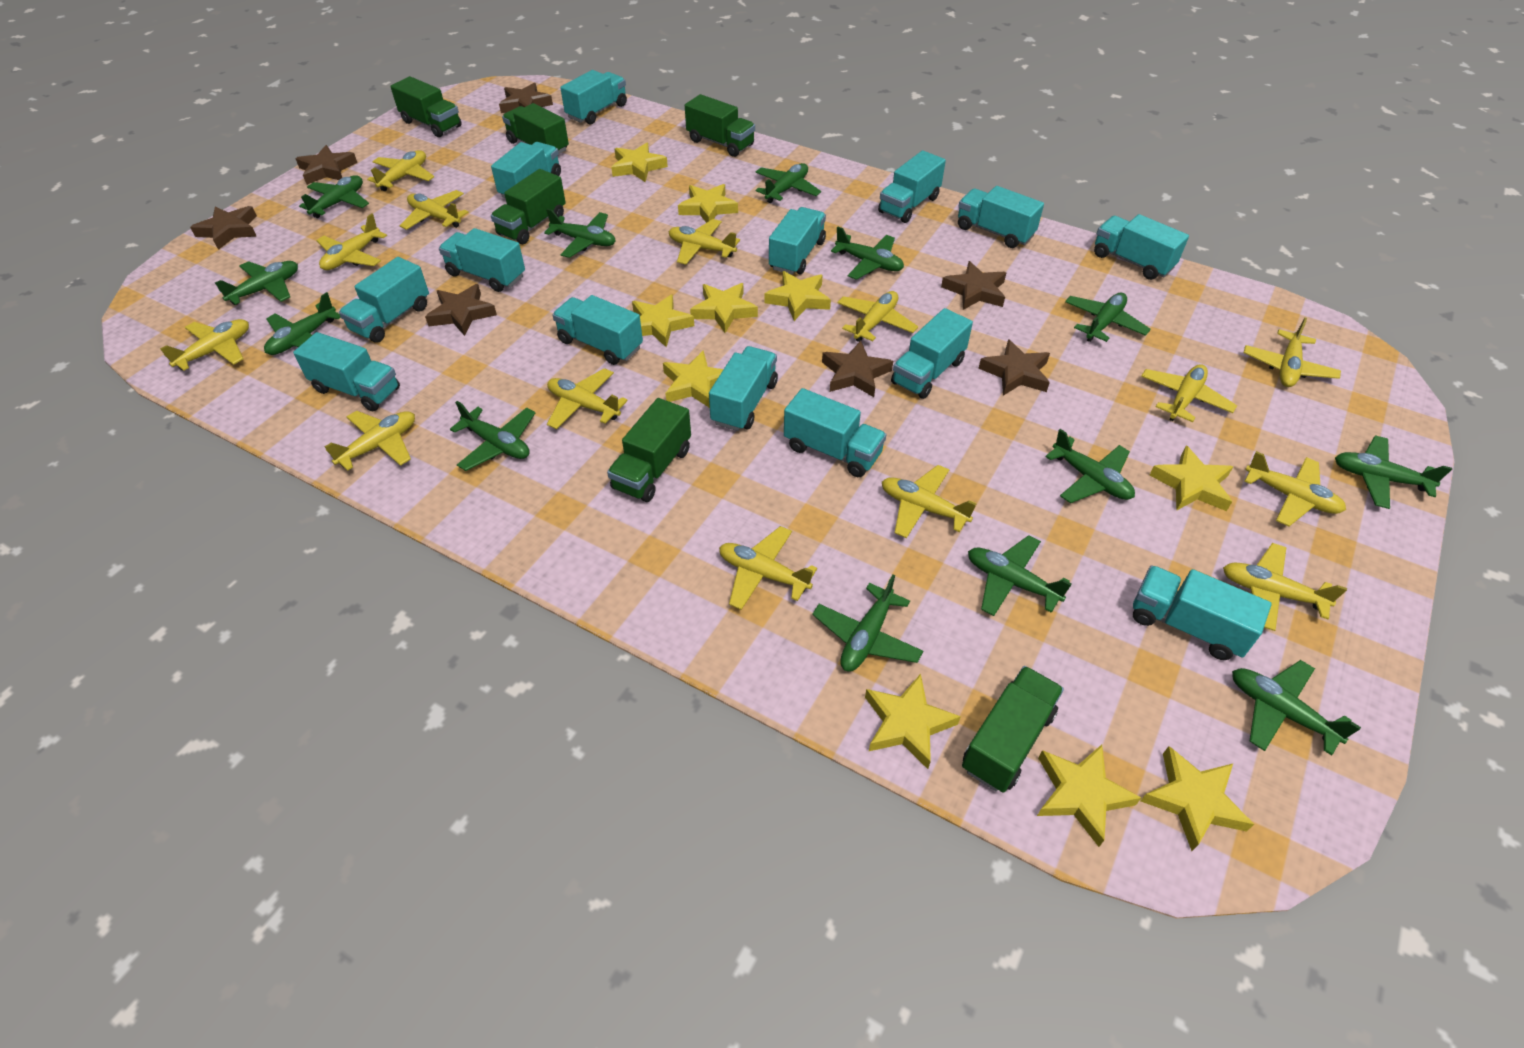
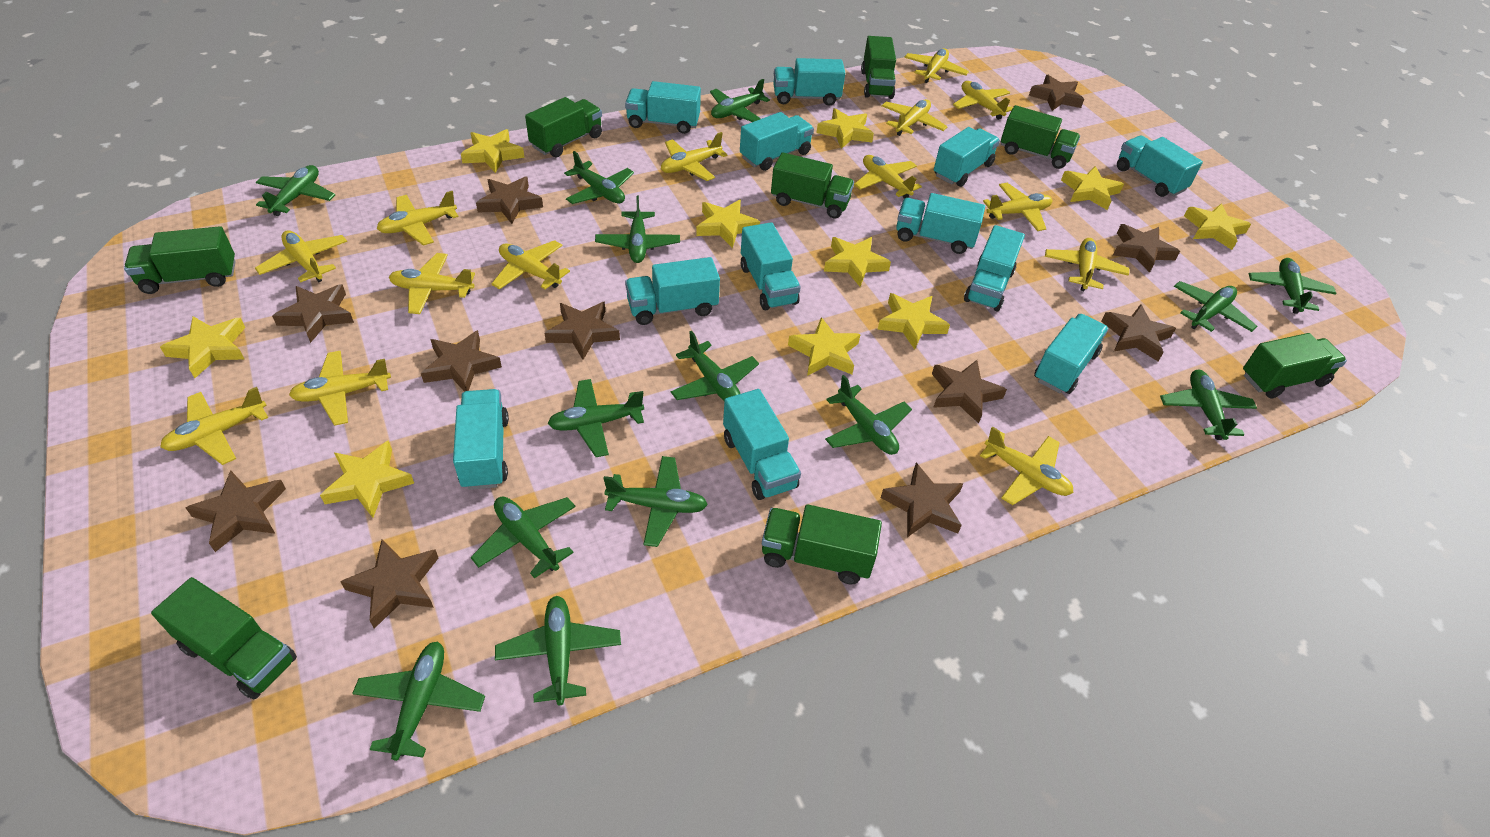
brown star: 7 -> 11
green plane: 13 -> 14
green truck: 6 -> 8
turquoise truck: 14 -> 12

